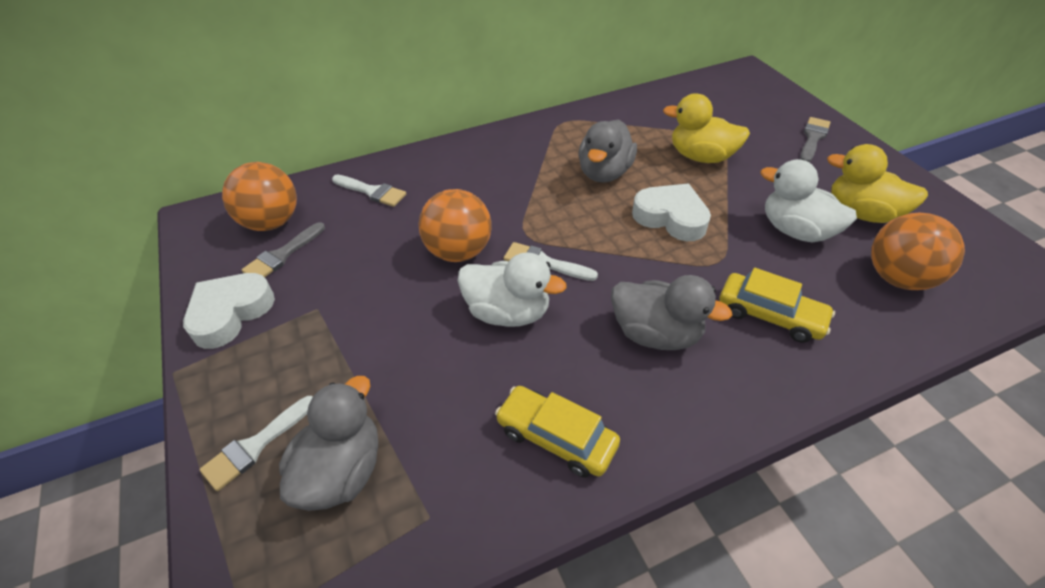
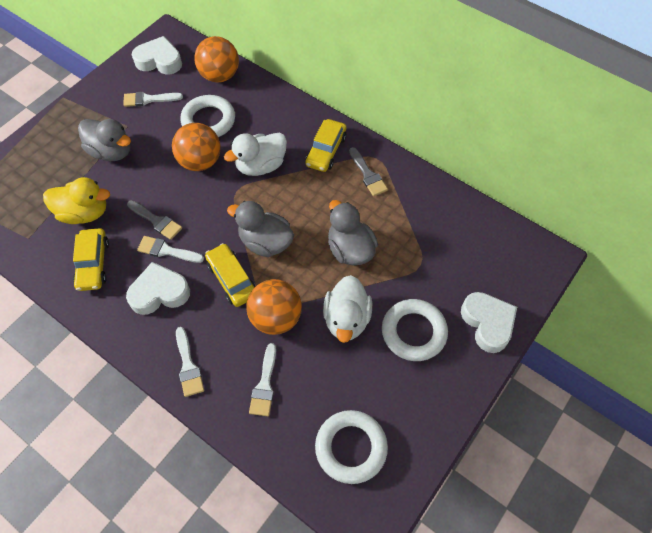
white brush: 3 -> 4
white heart: 2 -> 3
white ring: 0 -> 3
yellow car: 2 -> 3
yellow duck: 2 -> 1

